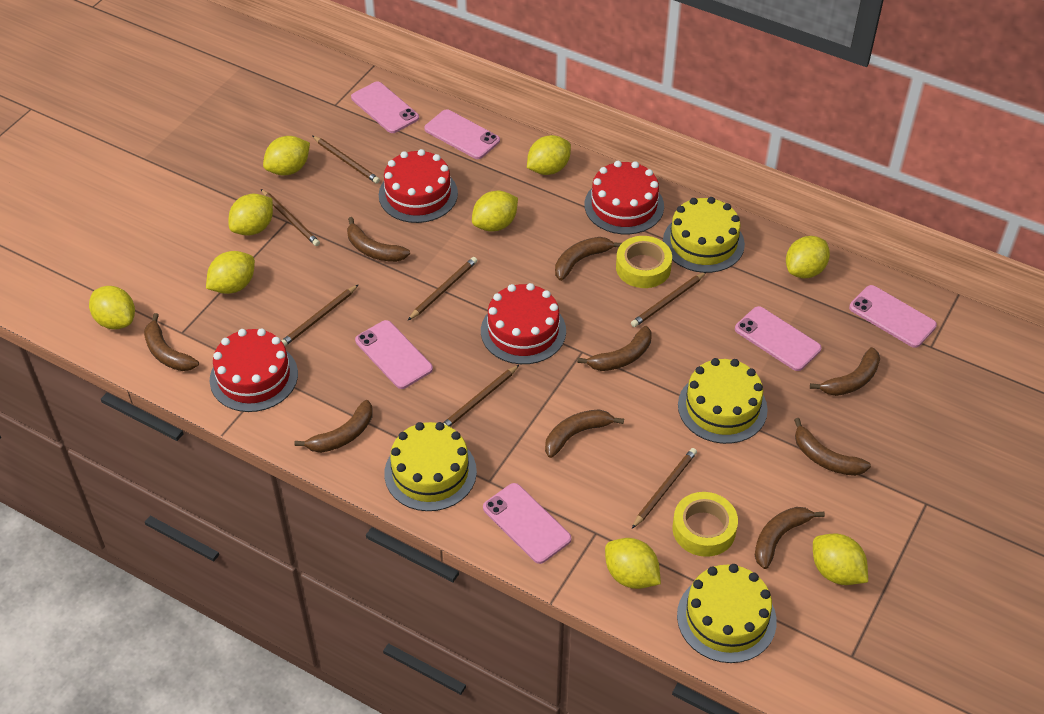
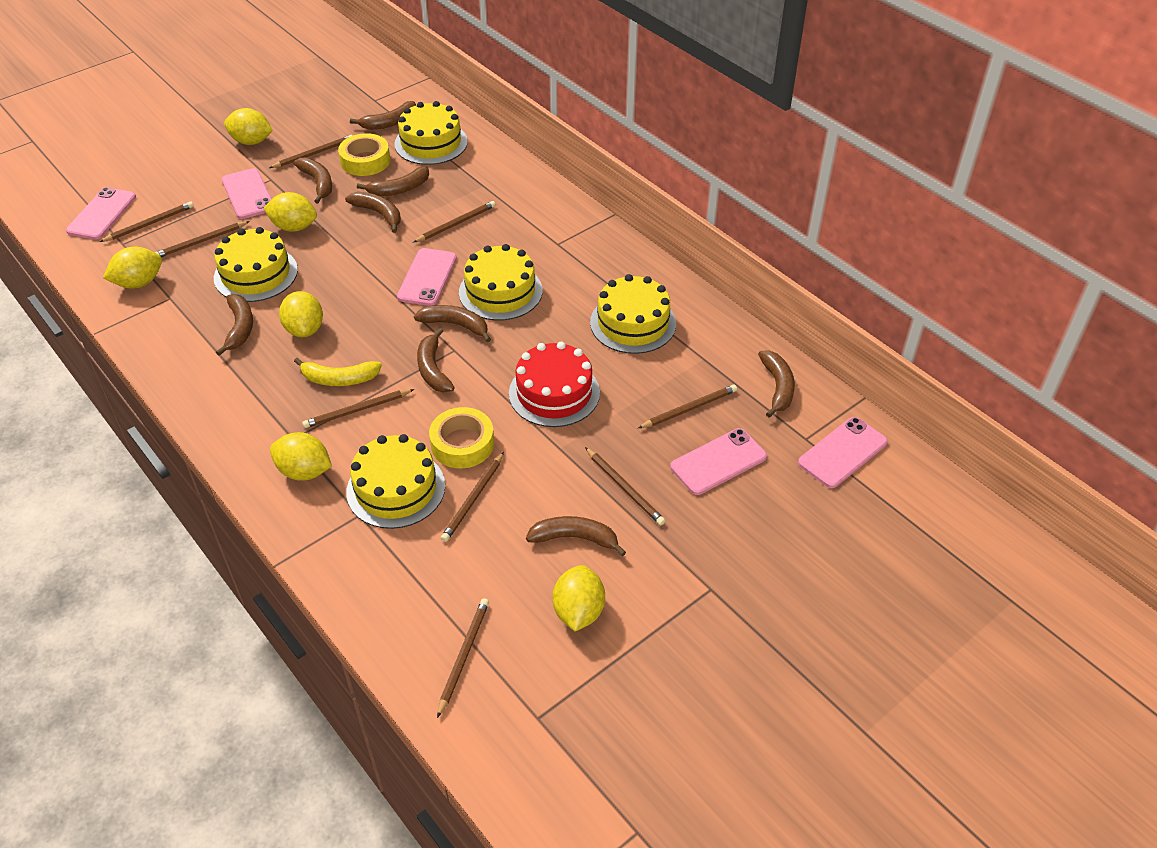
brown pencil: 7 -> 9
pink phone: 6 -> 5
red cake: 4 -> 1
yellow banana: 0 -> 1
yellow cake: 4 -> 5
yellow lemon: 9 -> 6

